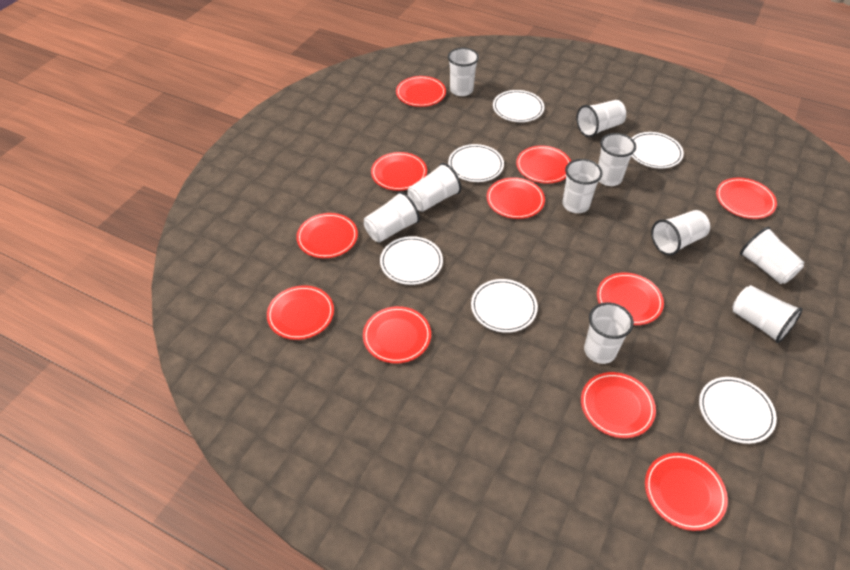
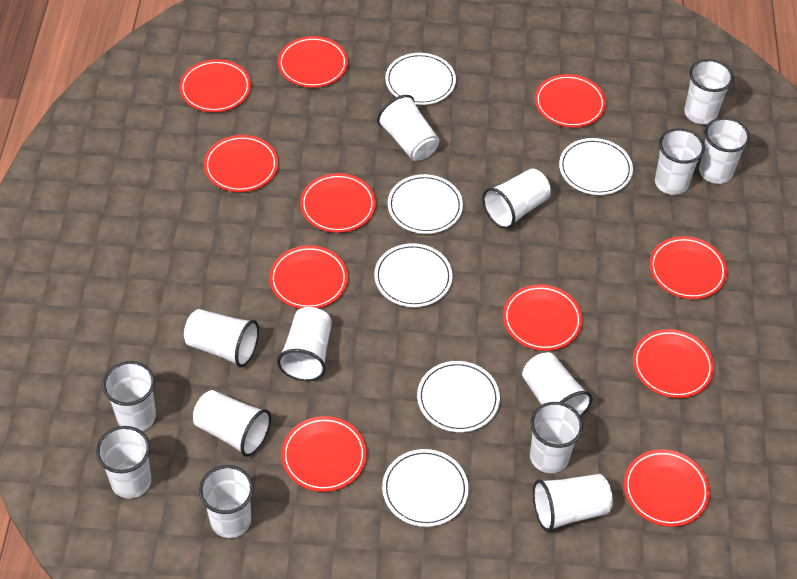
white cup: 10 -> 14

